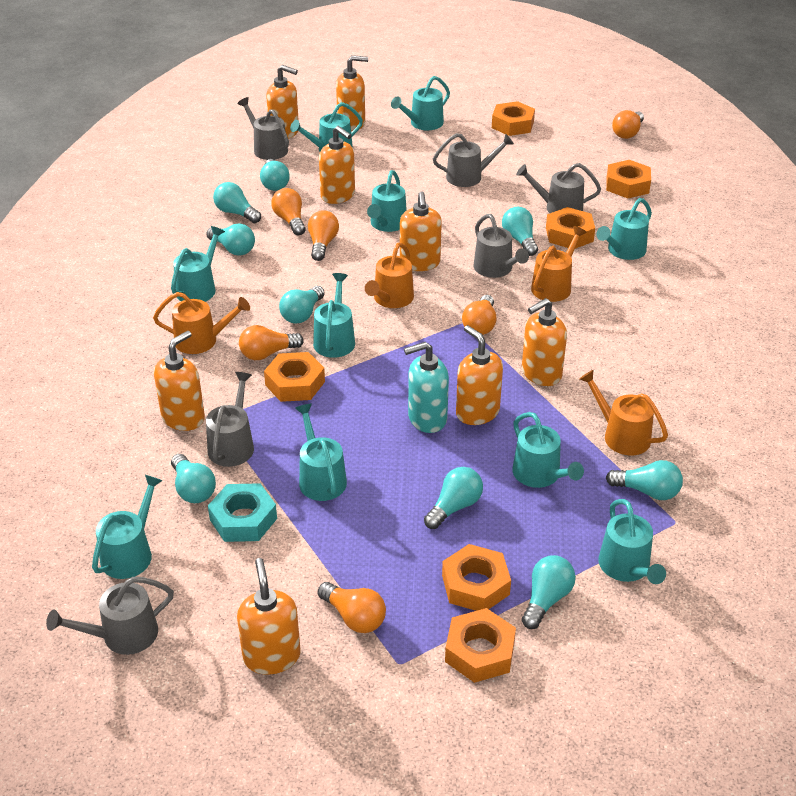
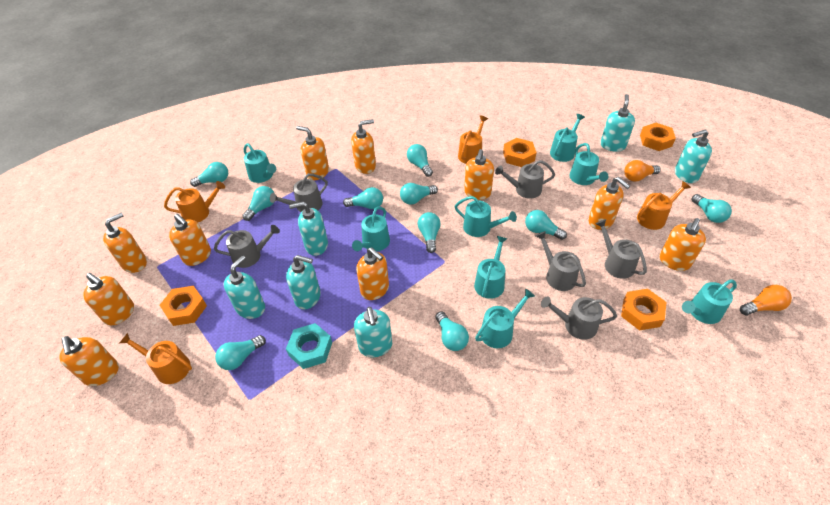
orange light bulb: 6 -> 2
orange nut: 6 -> 4
orange soap dispenser: 8 -> 10
turquoise light bulb: 9 -> 10
turquoise soap dispenser: 1 -> 6
turquoise watering can: 10 -> 8

